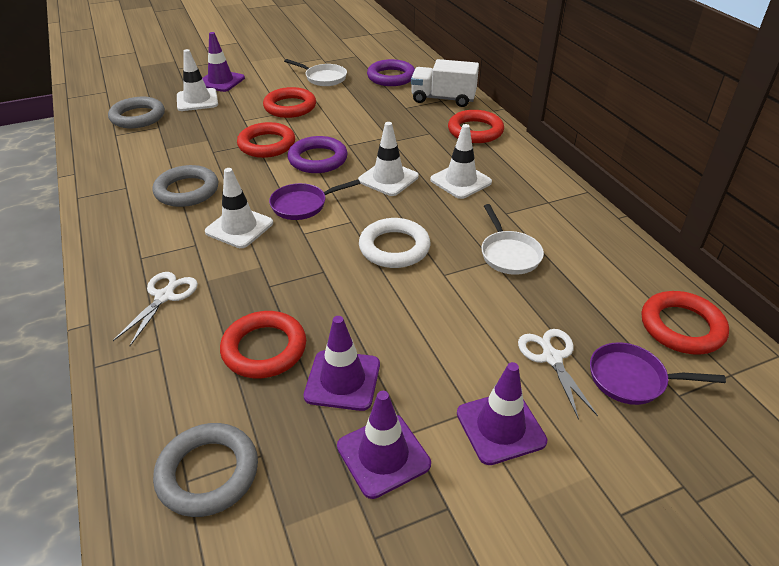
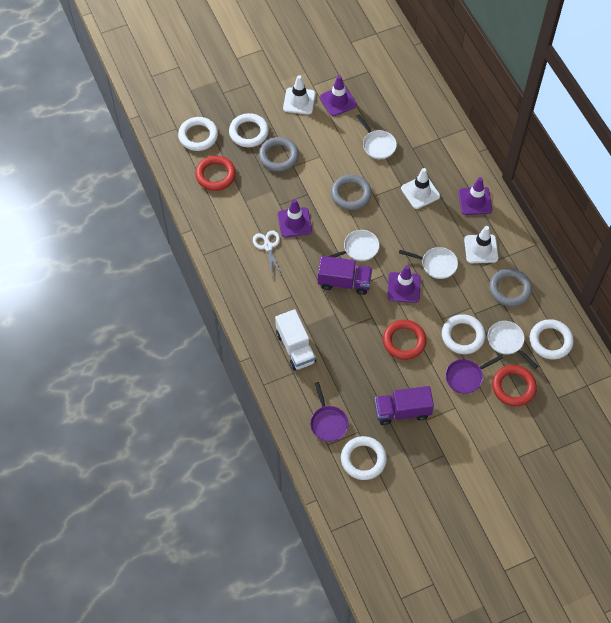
purple ring: 2 -> 0
purple truck: 0 -> 2
red ring: 5 -> 3
white pan: 2 -> 4
white ring: 1 -> 5
white scissors: 2 -> 1
white traffic cone: 4 -> 3

